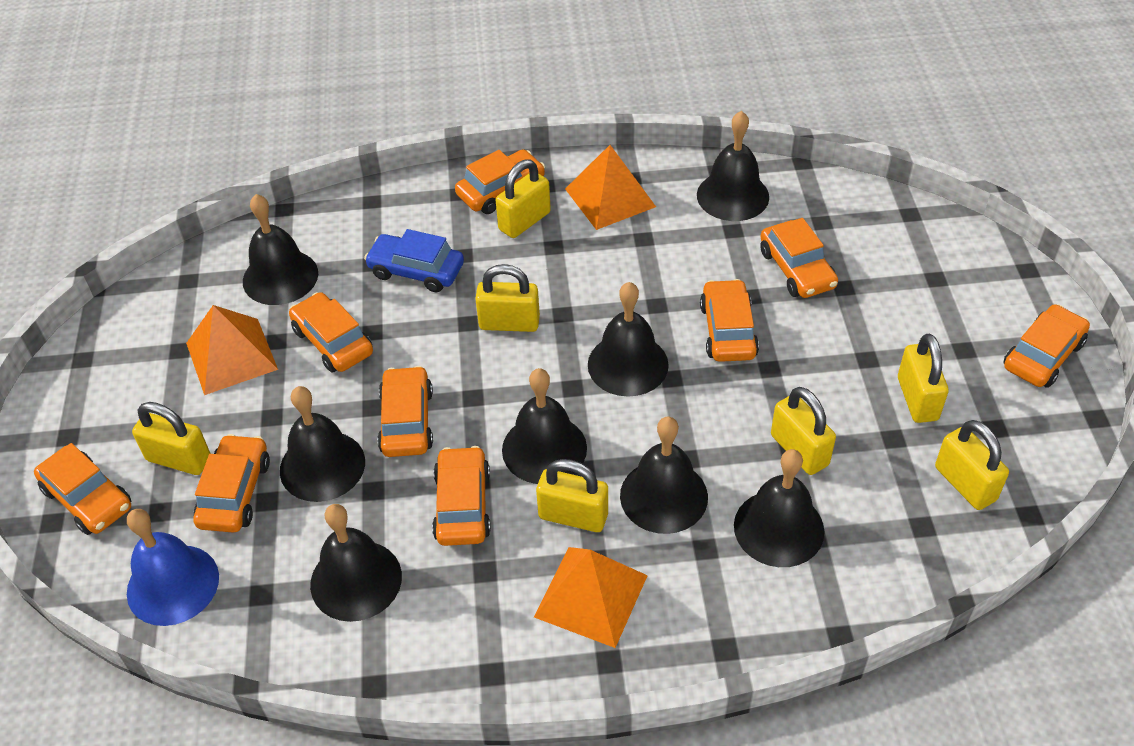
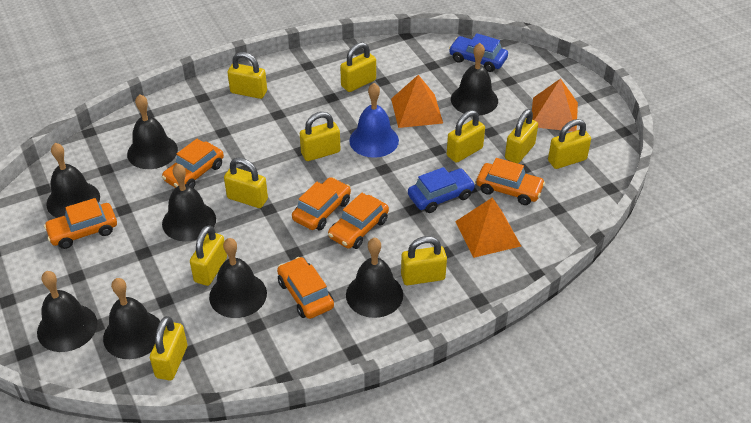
blue car: 1 -> 2
orange car: 9 -> 6
yellow padlock: 7 -> 10

